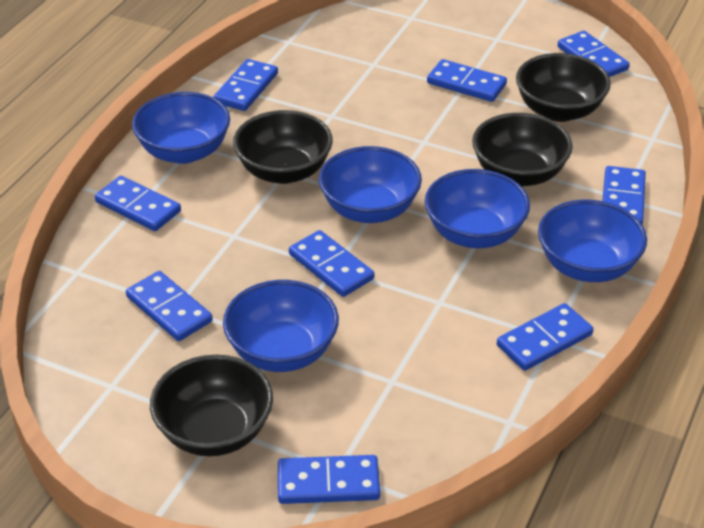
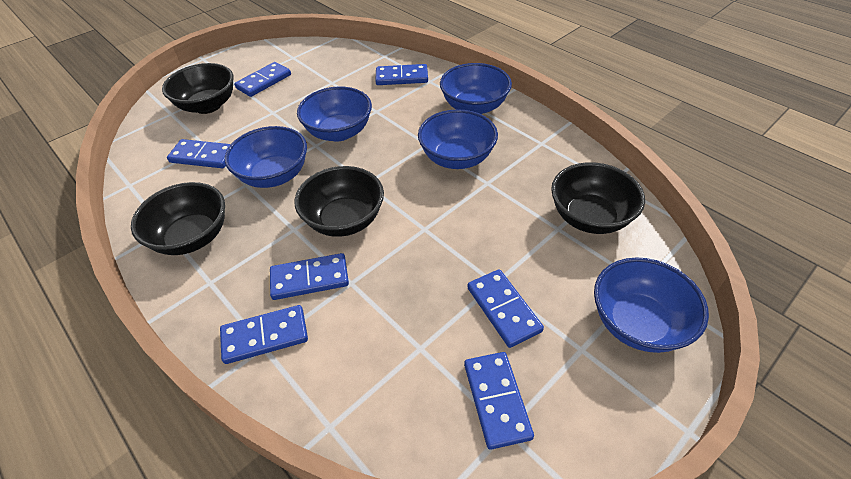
blue domino: 9 -> 7

